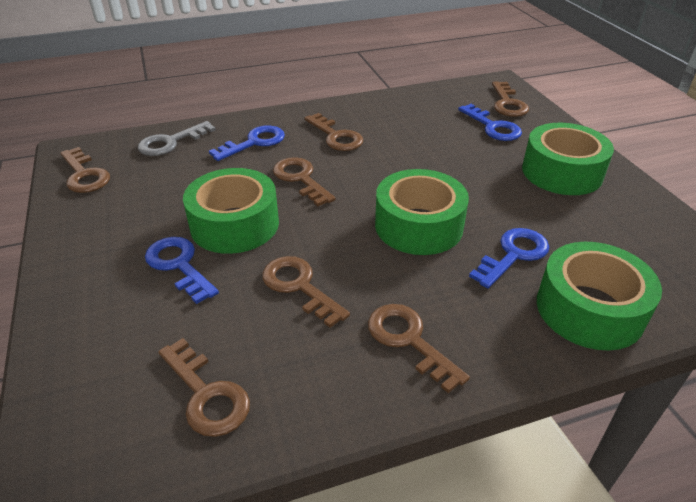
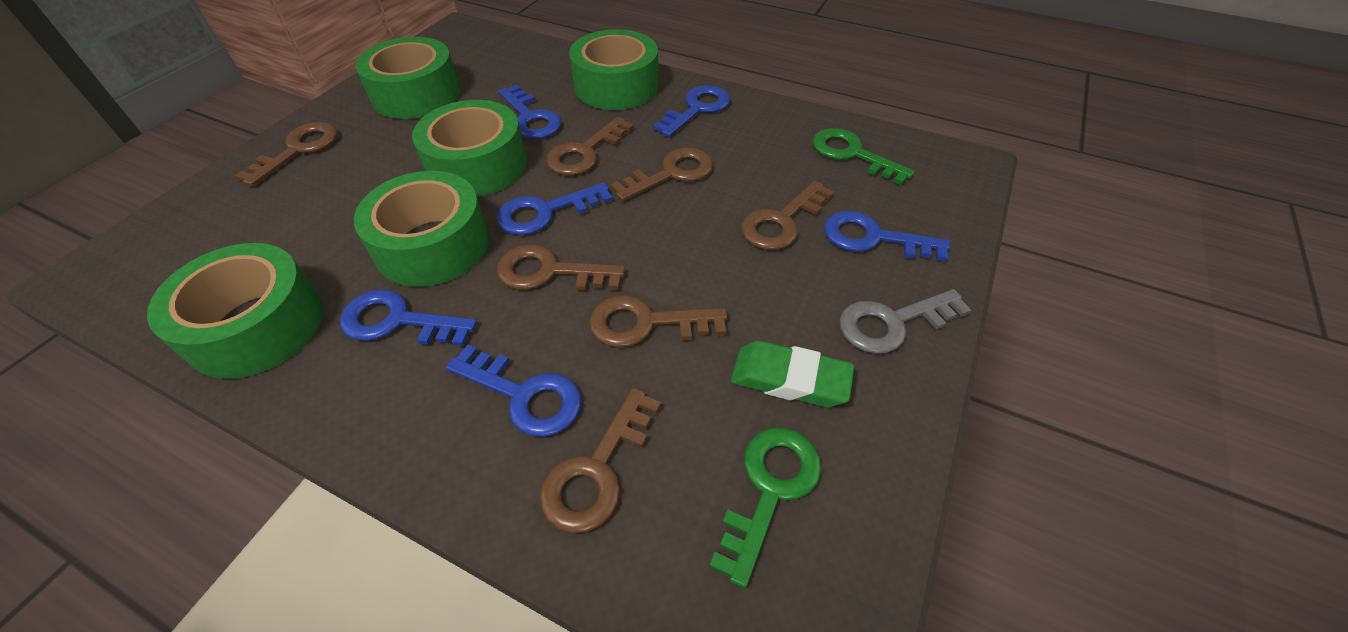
blue key: 4 -> 6
green eraser: 0 -> 1
green key: 0 -> 2
green tape: 4 -> 5

